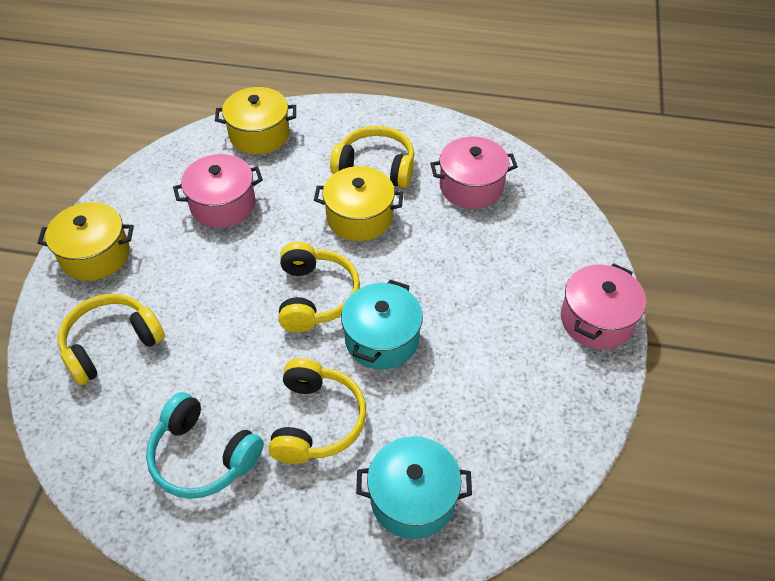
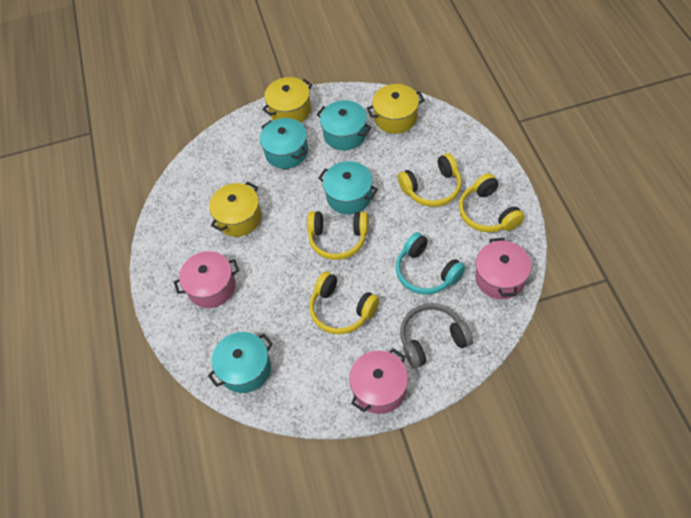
grey headphones: 0 -> 1
turquoise pot: 2 -> 4

